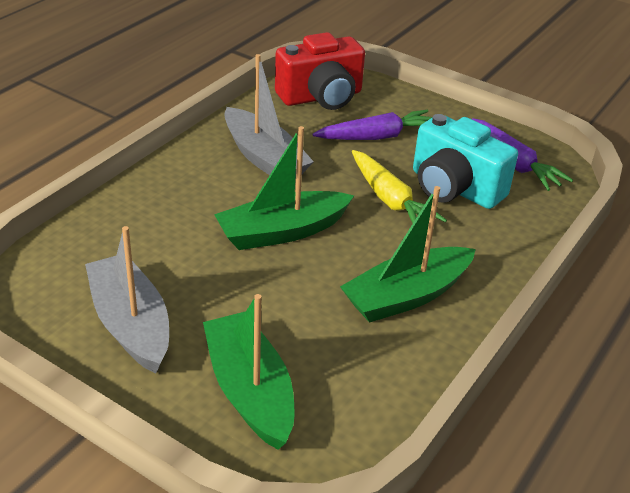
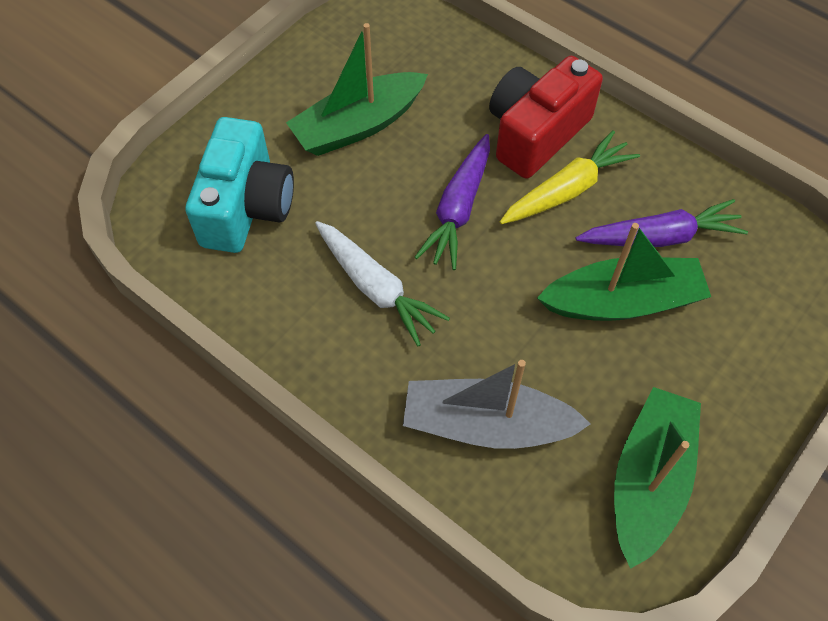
grey boat: 2 -> 1
white carrot: 0 -> 1

